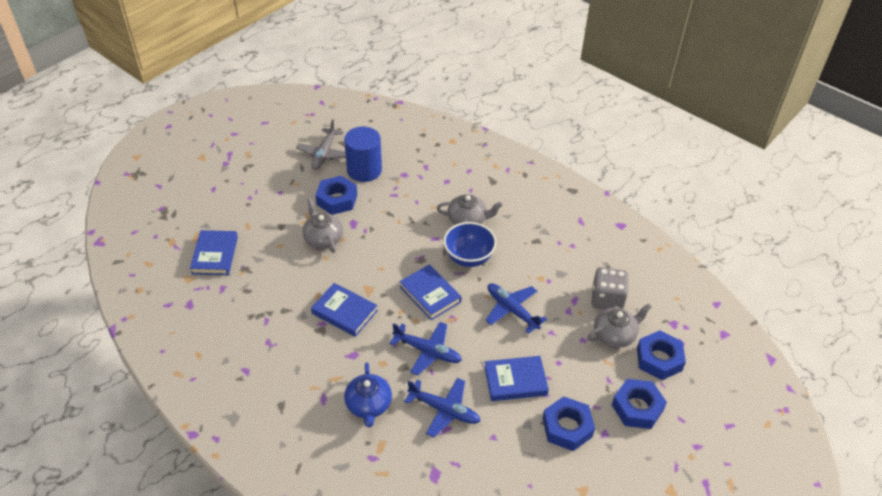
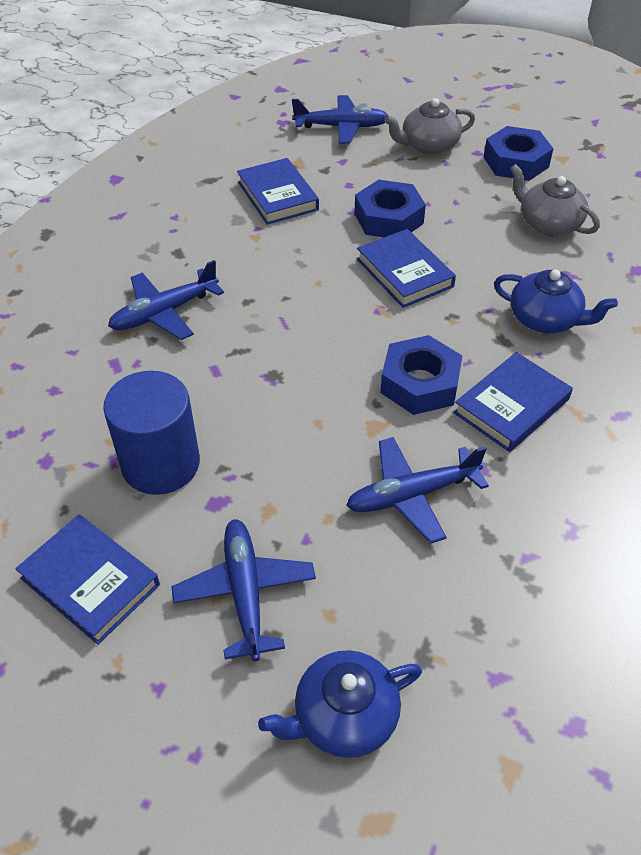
blue bowl: 1 -> 0
blue nut: 4 -> 3
blue plane: 3 -> 4
blue teapot: 1 -> 2
grey dice: 1 -> 0
grey plane: 1 -> 0
grey teapot: 3 -> 2

